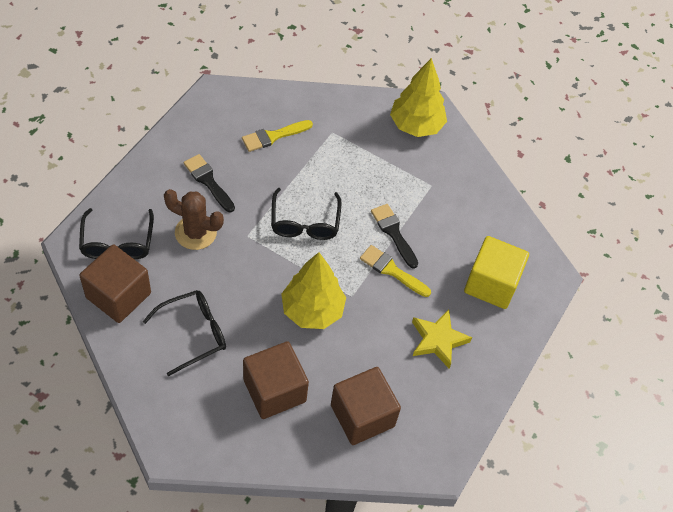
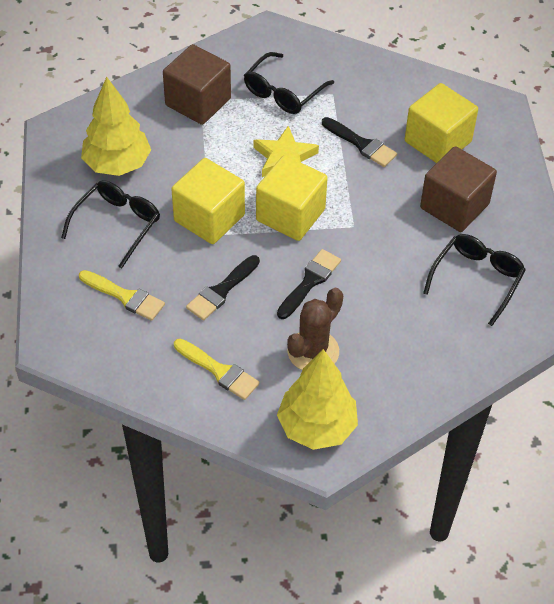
black brush: 2 -> 3
brown cube: 3 -> 2
yellow cube: 1 -> 3

